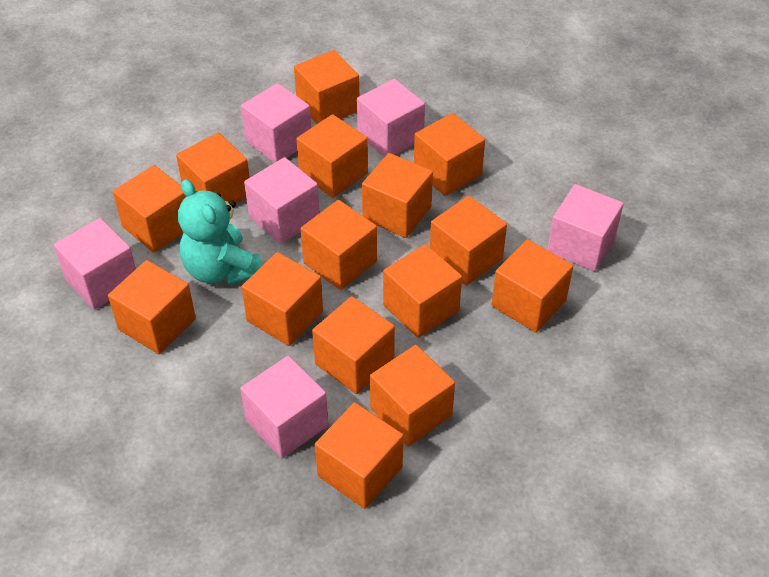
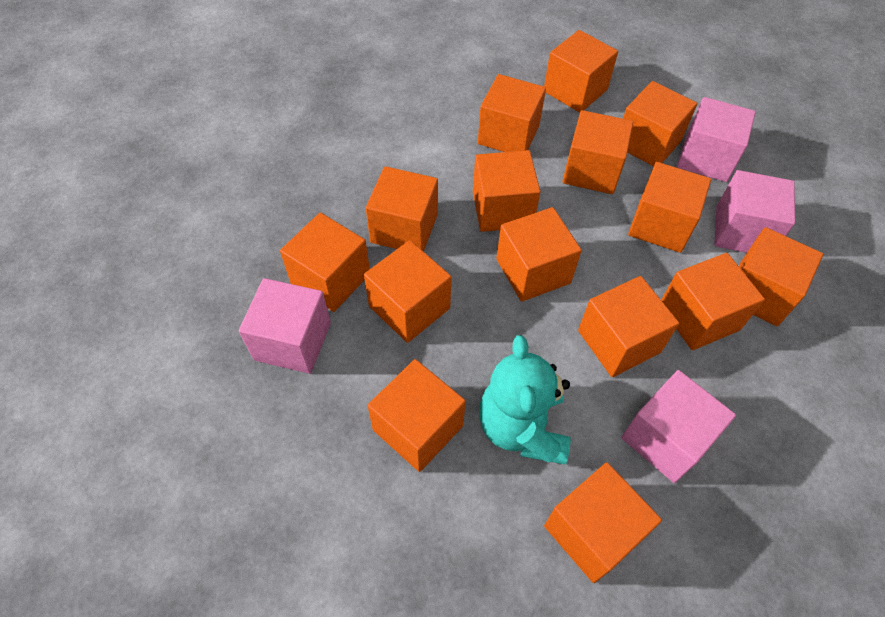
pink cube: 6 -> 4

